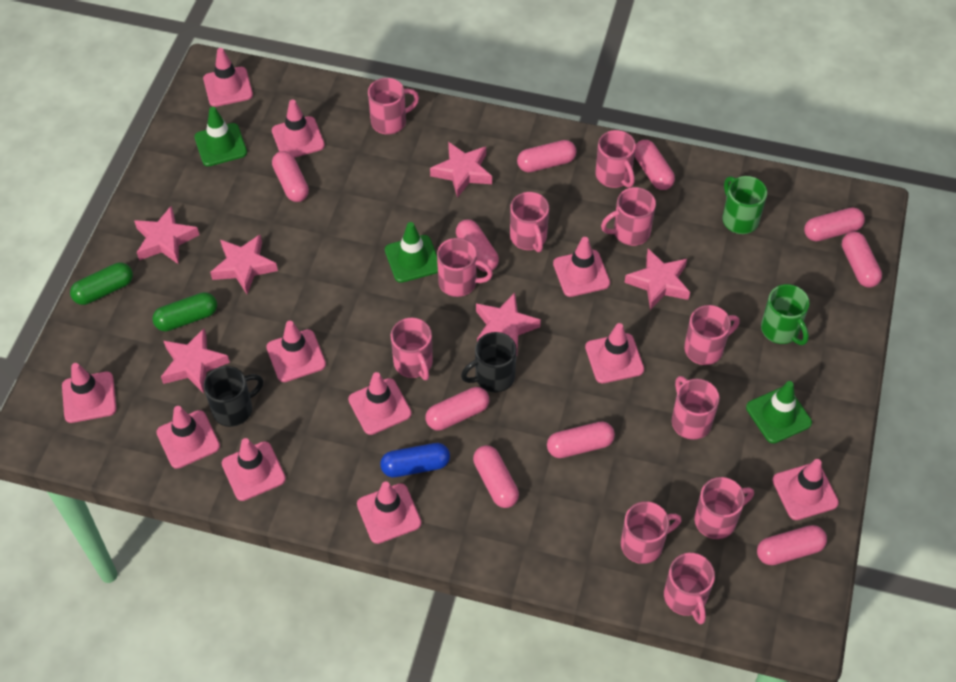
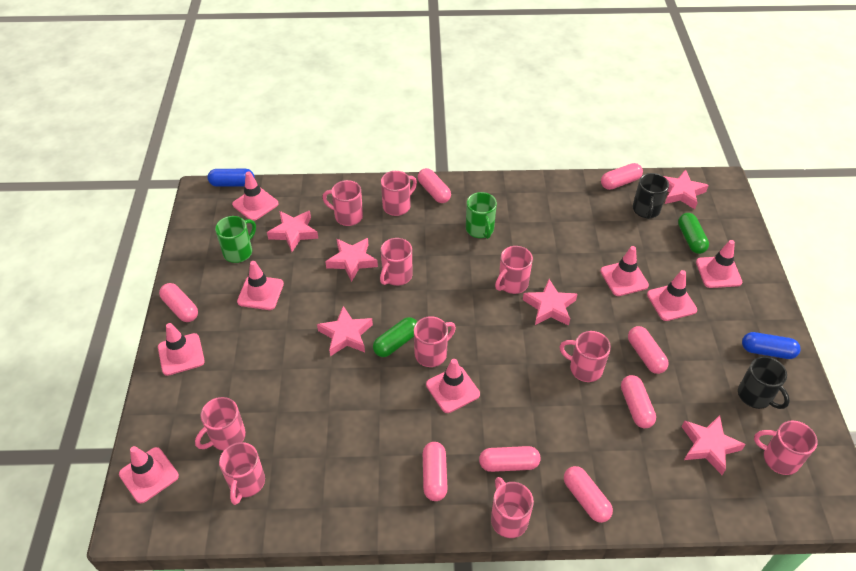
blue capsule: 1 -> 2
green traffic cone: 3 -> 0
pink capsule: 10 -> 8
pink mug: 11 -> 10
pink traffic cone: 11 -> 8

